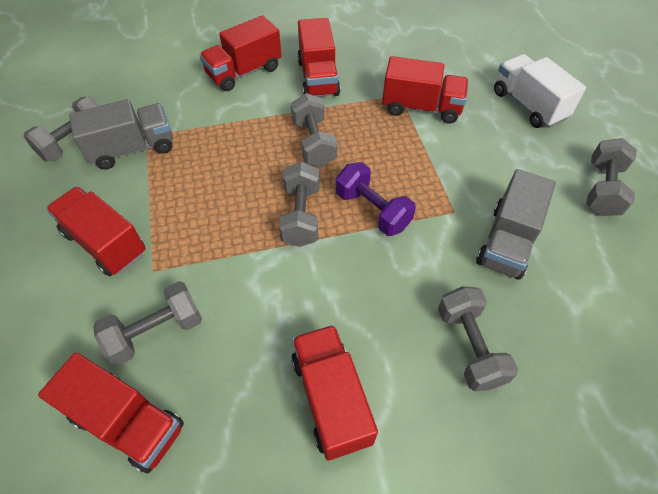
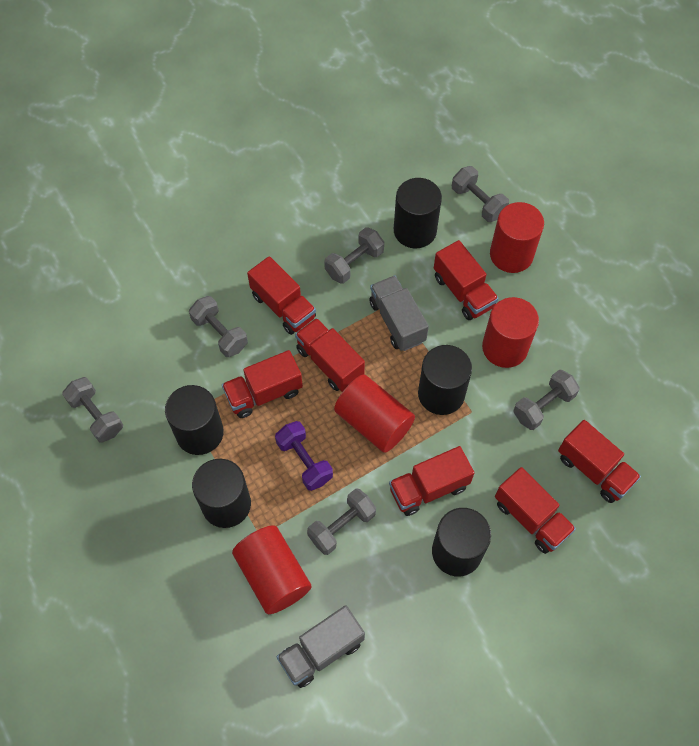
black cylinder: 0 -> 5
red cylinder: 0 -> 4
red truck: 6 -> 7
white truck: 1 -> 0

